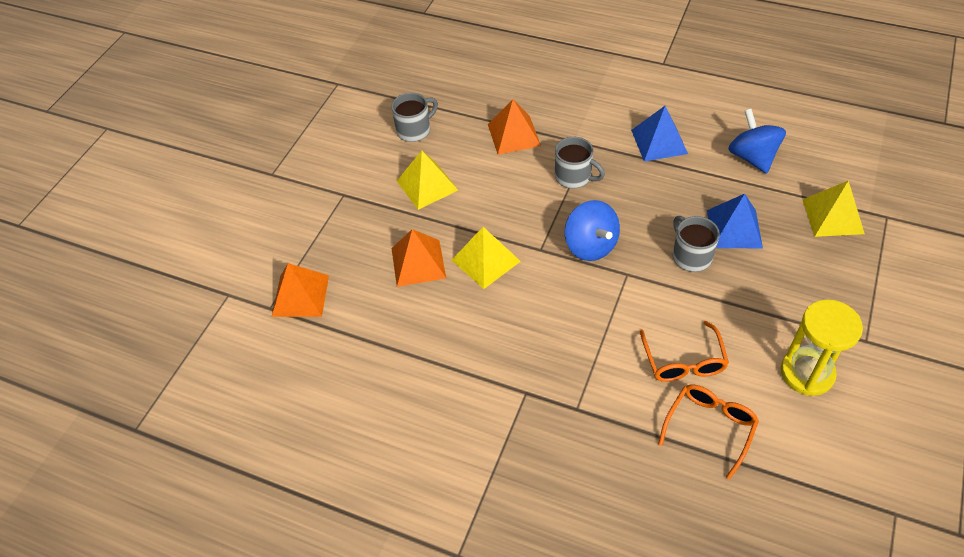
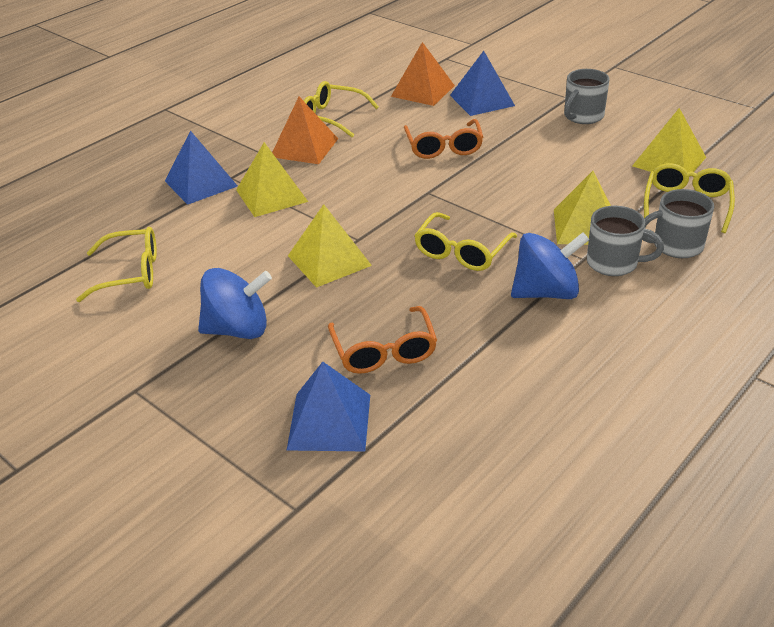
blue pyramid: 2 -> 3
orange pyramid: 3 -> 2
yellow glasses: 0 -> 4
yellow hourglass: 1 -> 0
yellow pyramid: 3 -> 4

